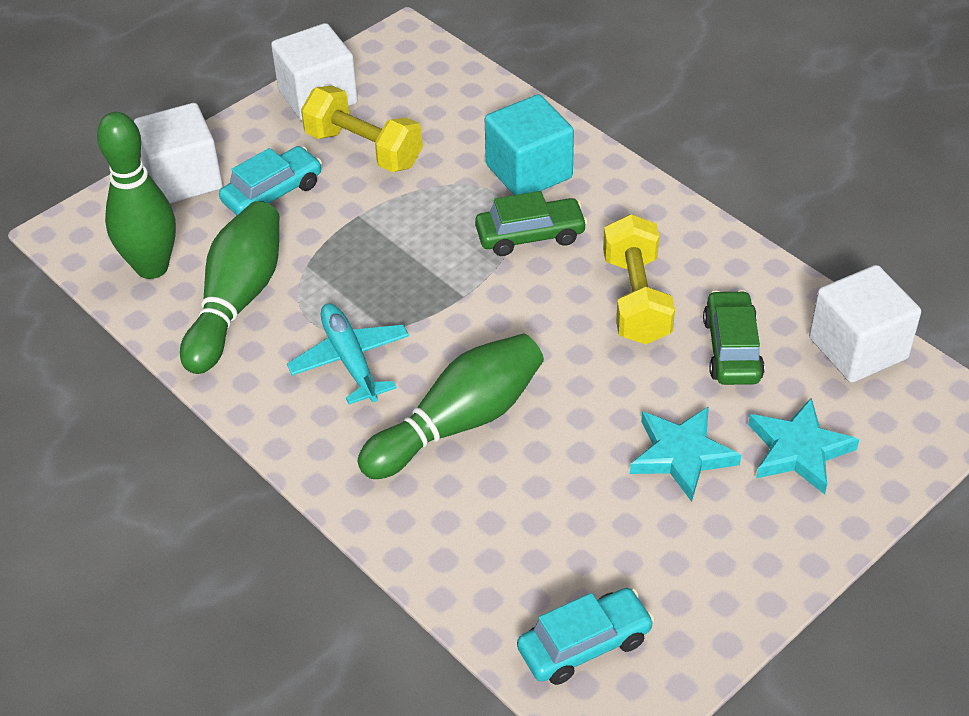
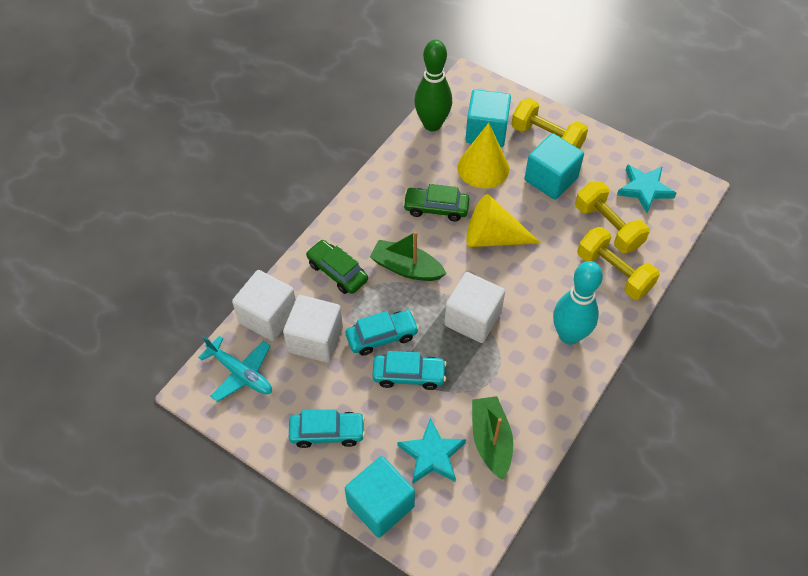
green boat: 0 -> 2
green bowling pin: 3 -> 1
turquoise bowling pin: 0 -> 1
turquoise car: 2 -> 3
turquoise cube: 1 -> 3
yellow cone: 0 -> 2
yellow dumbbell: 2 -> 3

